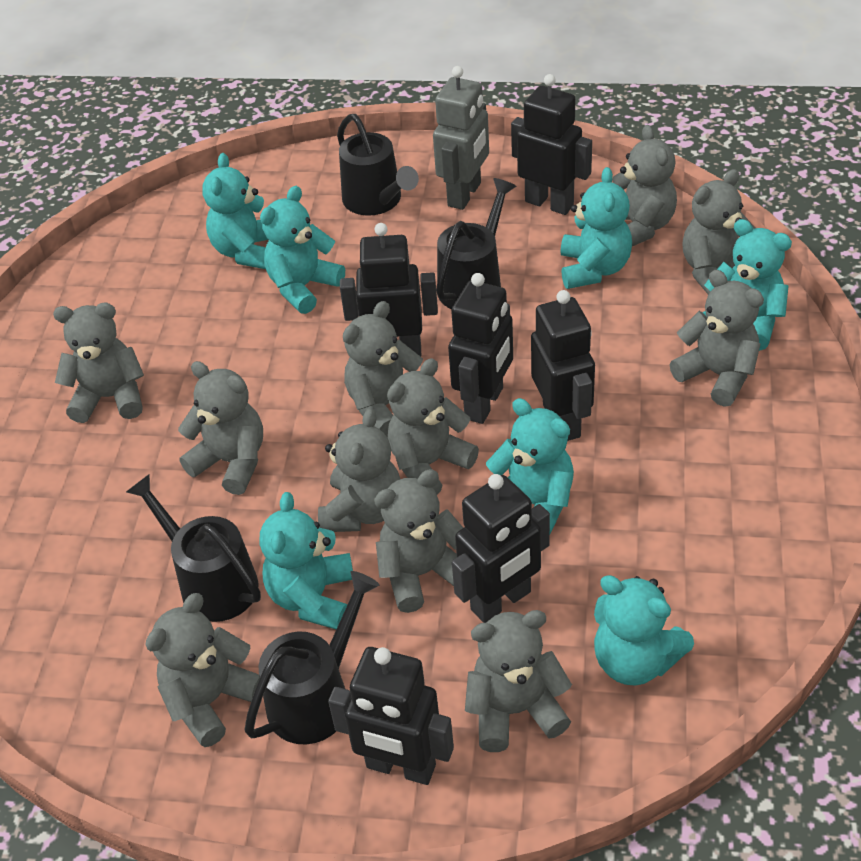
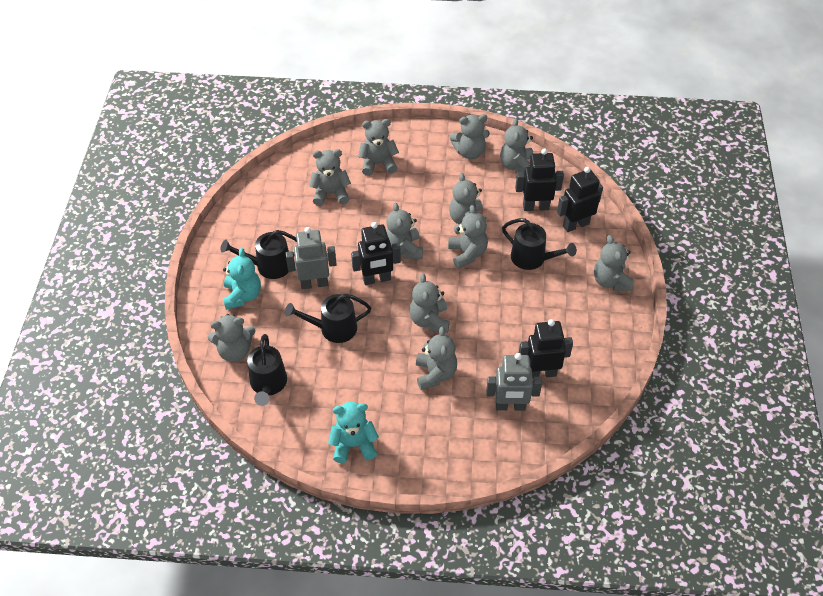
black robot: 6 -> 4
grey robot: 1 -> 2
turquoise teddy bear: 7 -> 2

